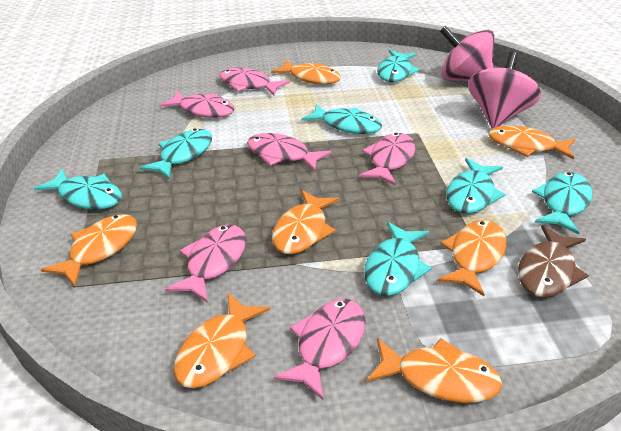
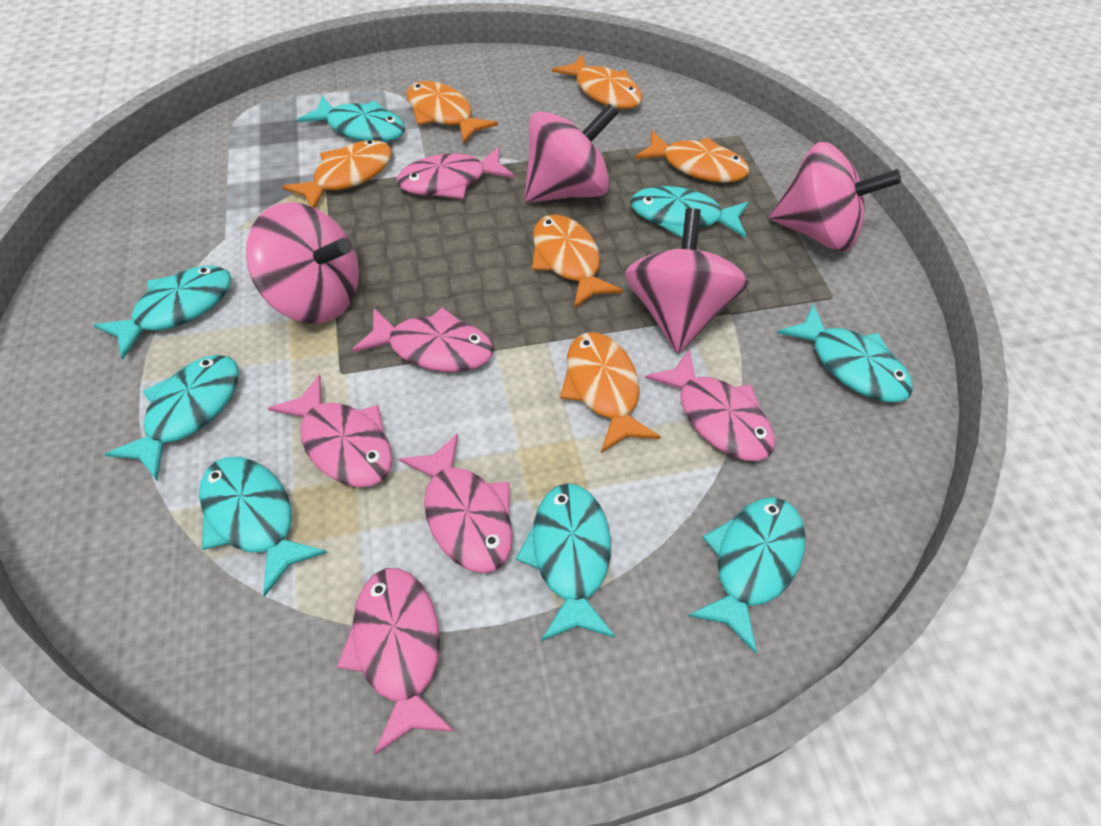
brown fish: 1 -> 0
orange fish: 7 -> 6
pink spinning top: 2 -> 4
turquoise fish: 7 -> 8

